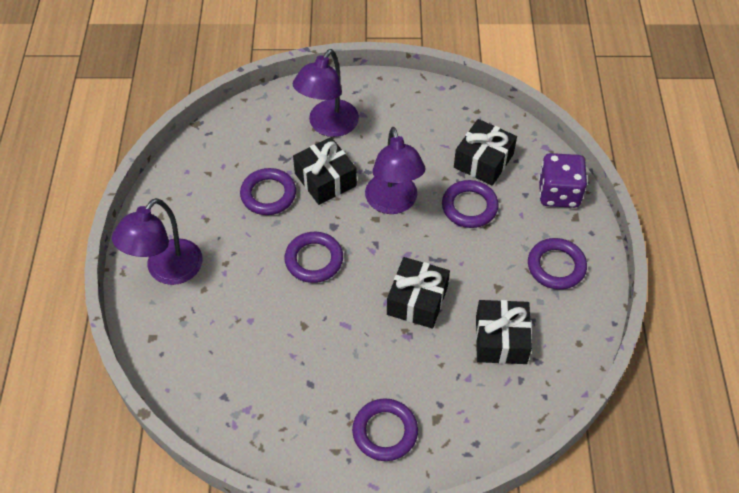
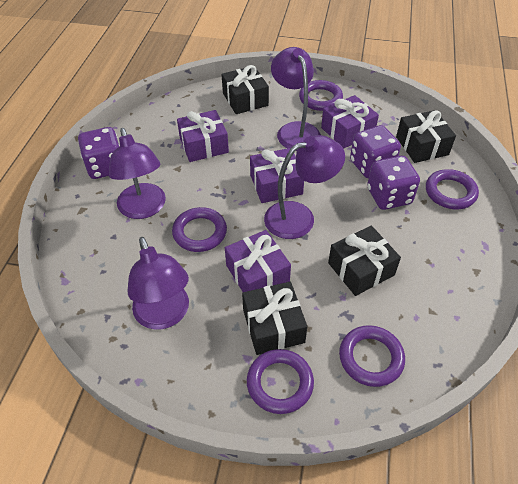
purple dice: 1 -> 3
purple gift: 0 -> 4
purple lamp: 3 -> 4

